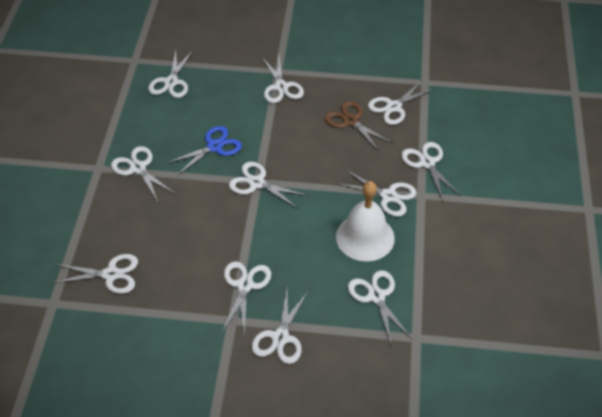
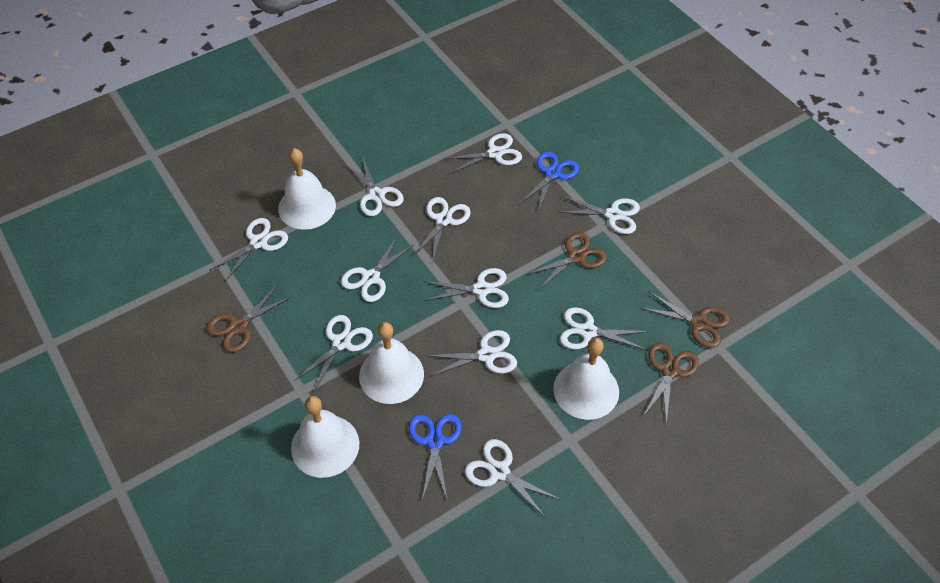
blue scissors: 1 -> 2
brown scissors: 1 -> 4
white bell: 1 -> 4

